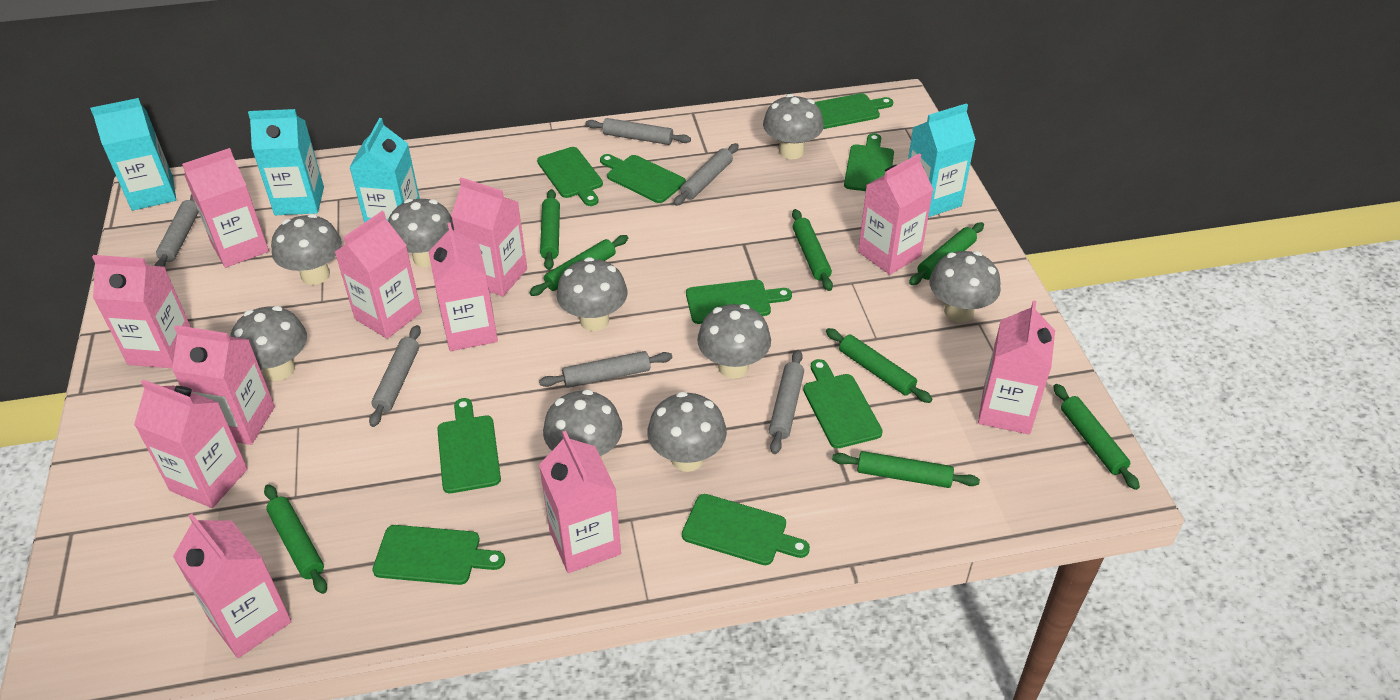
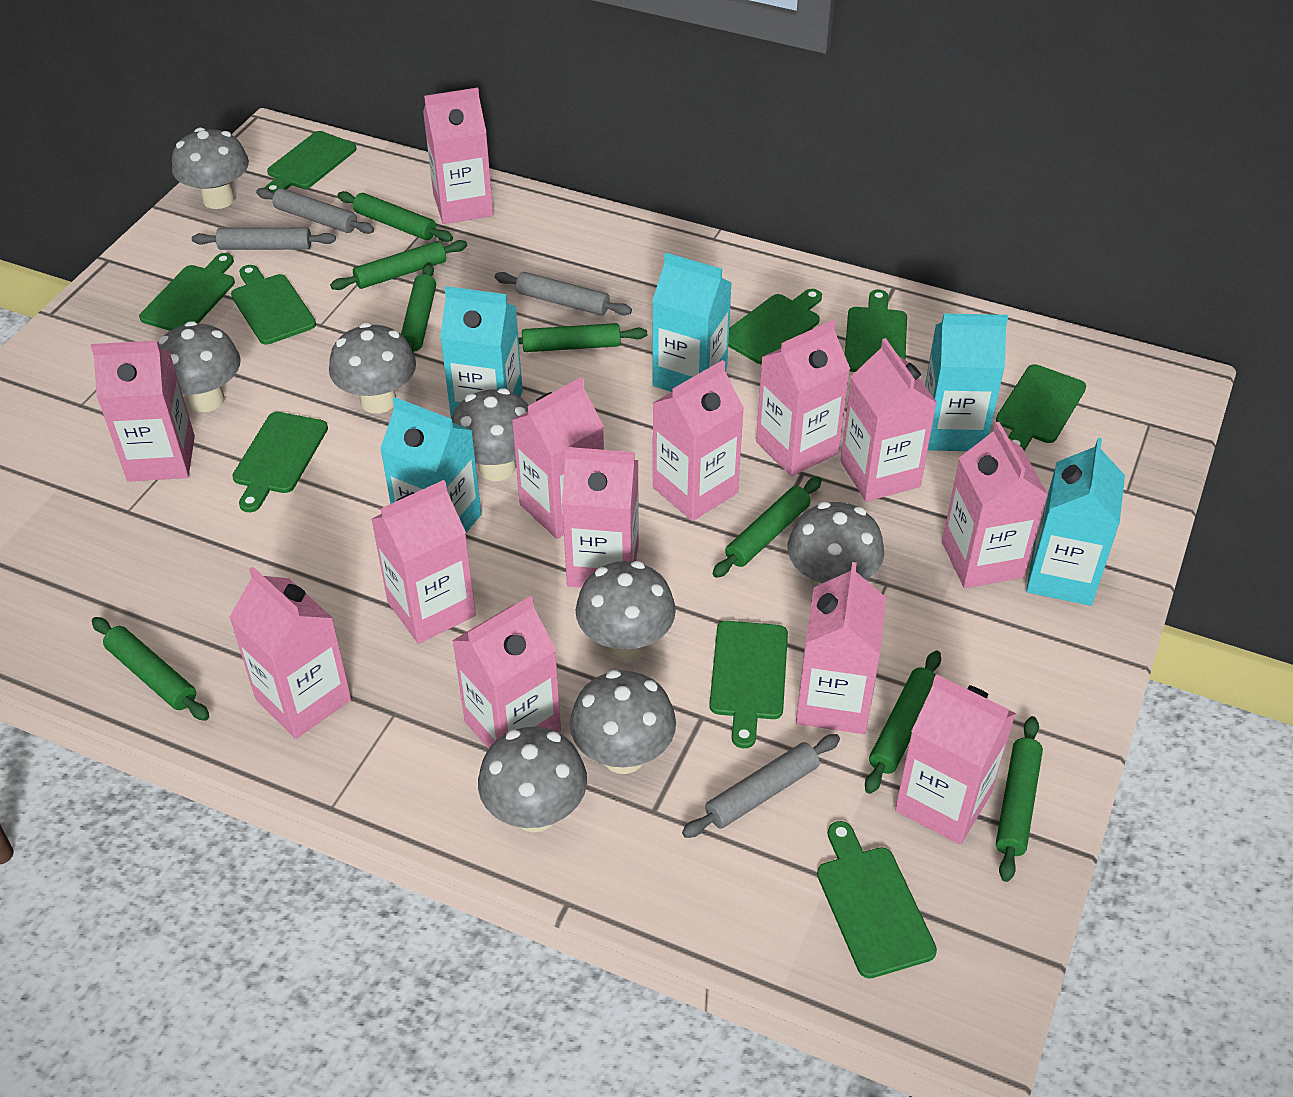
grey mushroom: 9 -> 8
grey rolling pin: 6 -> 4
pink carton: 11 -> 13
turquoise carton: 4 -> 5

